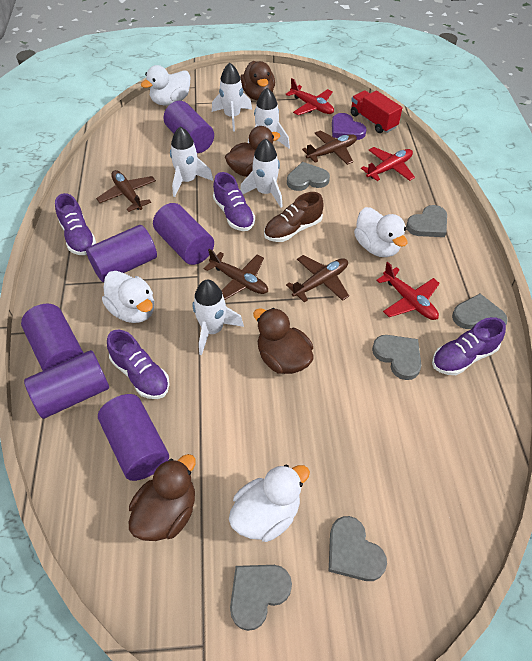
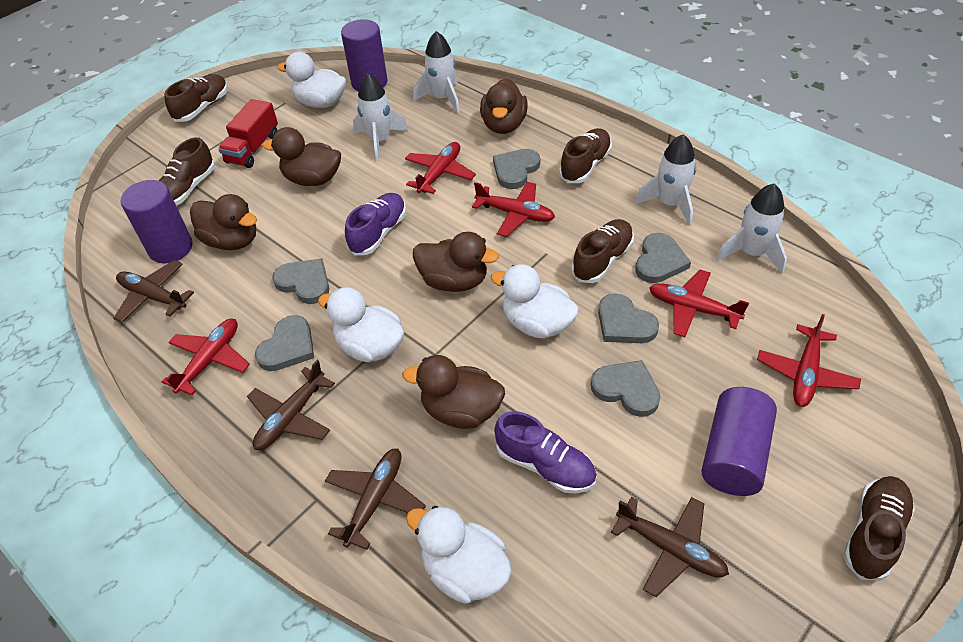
brown duck: 4 -> 5
brown shoe: 1 -> 5
purple cylinder: 6 -> 3
purple heart: 1 -> 0
purple shoe: 4 -> 2
red plane: 3 -> 5
white rocket: 5 -> 4

